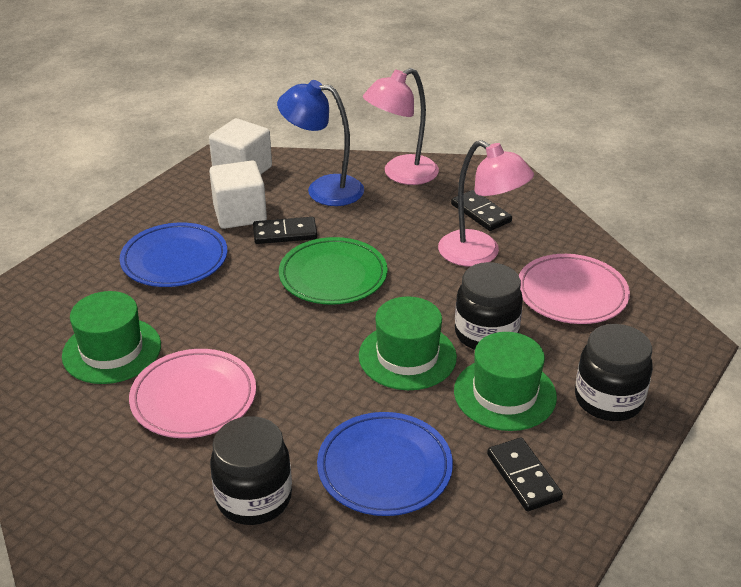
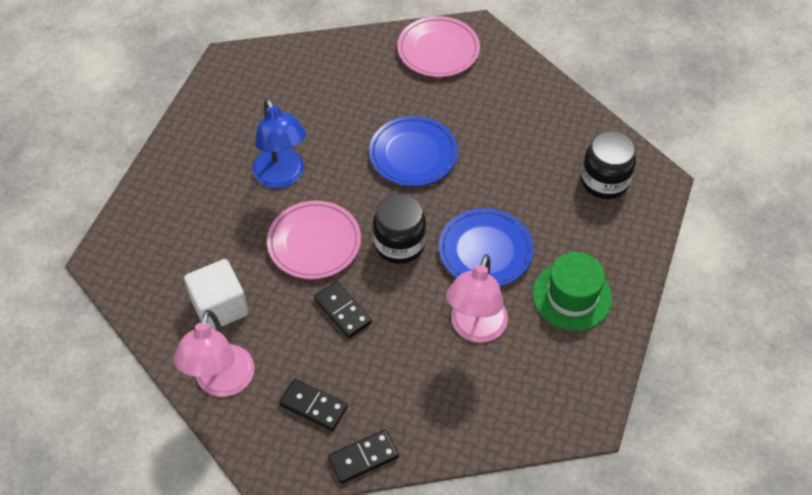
black jar: 3 -> 2
green hat: 3 -> 1
green plate: 1 -> 0
white cube: 2 -> 1

